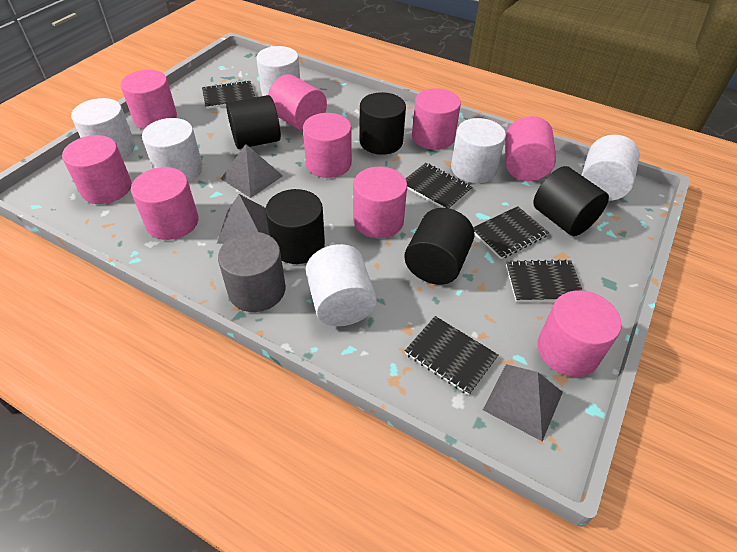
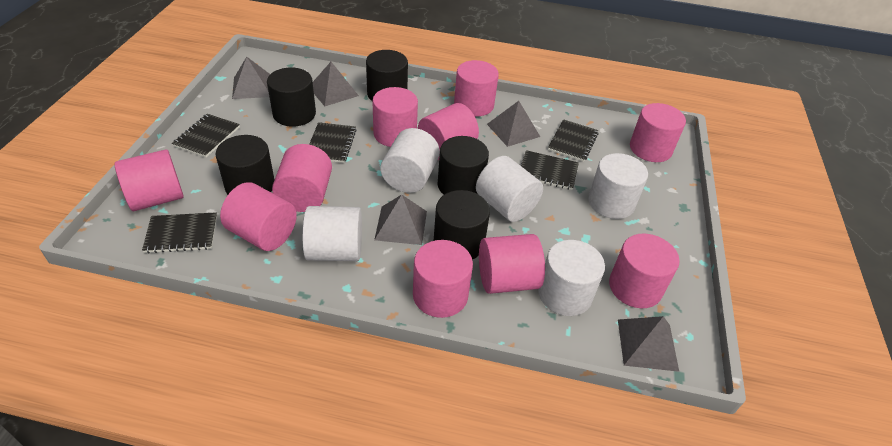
grey cylinder: 1 -> 0
grey pyramid: 3 -> 5
pink cylinder: 9 -> 10
white cylinder: 6 -> 5

